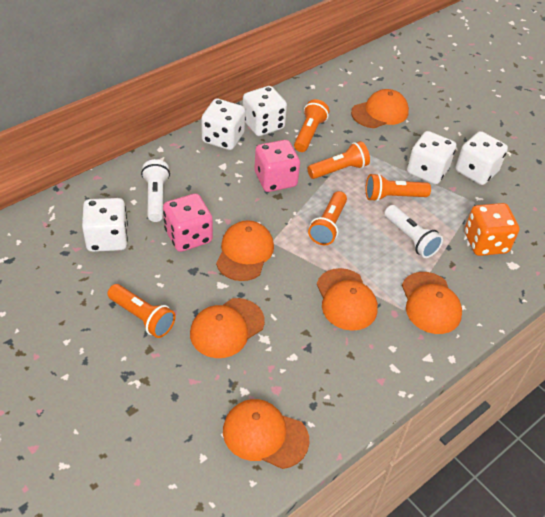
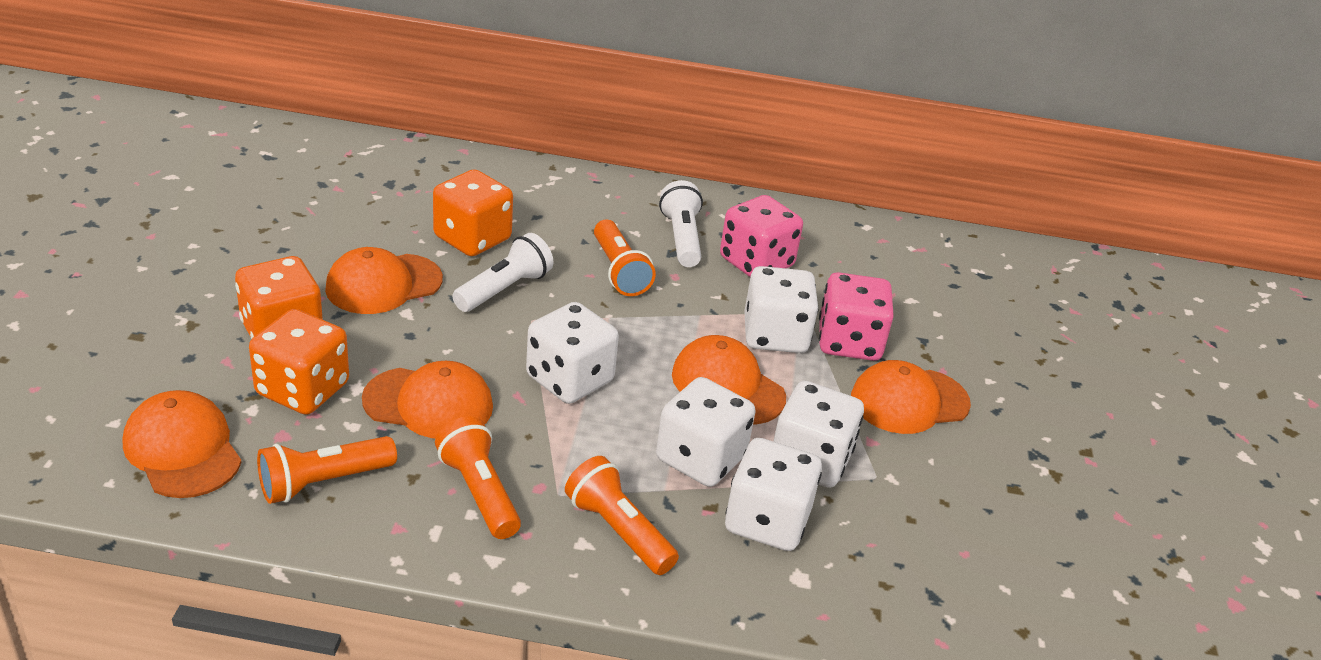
orange cap: 6 -> 5
orange dice: 1 -> 3
orange flashlight: 5 -> 4

